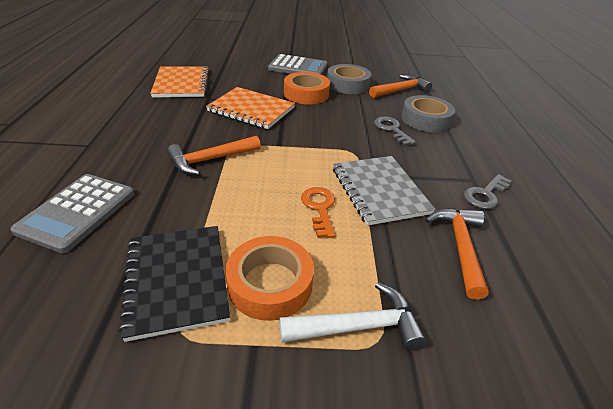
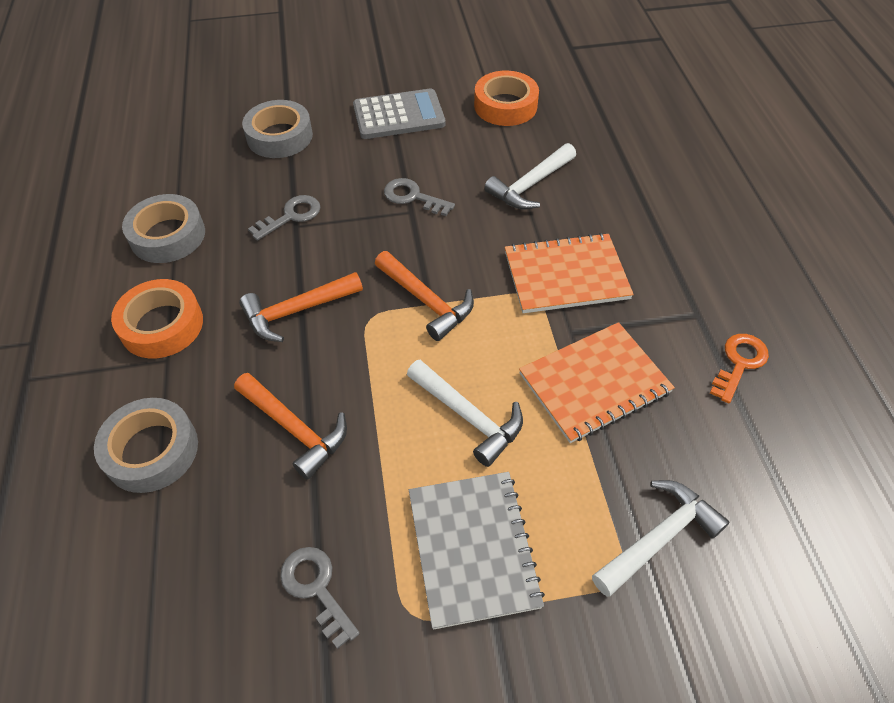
black notebook: 1 -> 0
grey calculator: 2 -> 1
grey key: 2 -> 3
grey tape: 2 -> 3
white hammer: 1 -> 3

